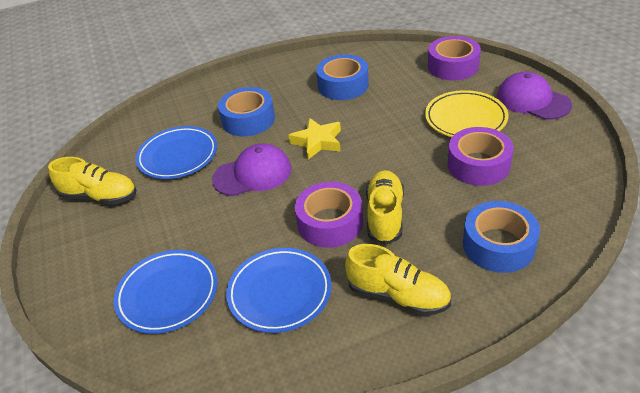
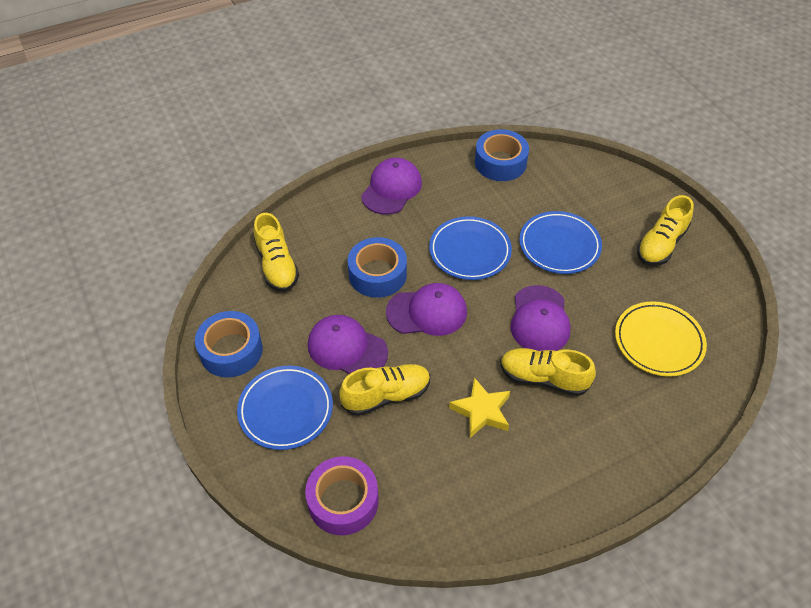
purple cap: 2 -> 4
purple tape: 3 -> 1
yellow shoe: 3 -> 4

